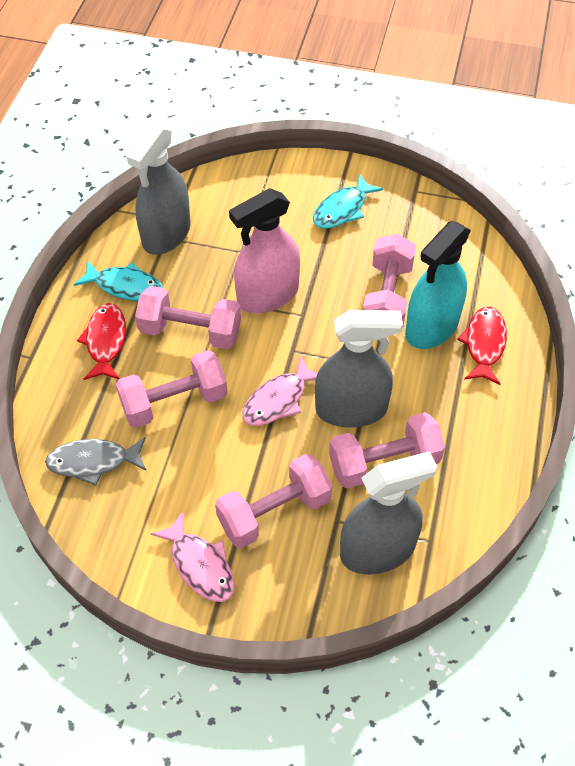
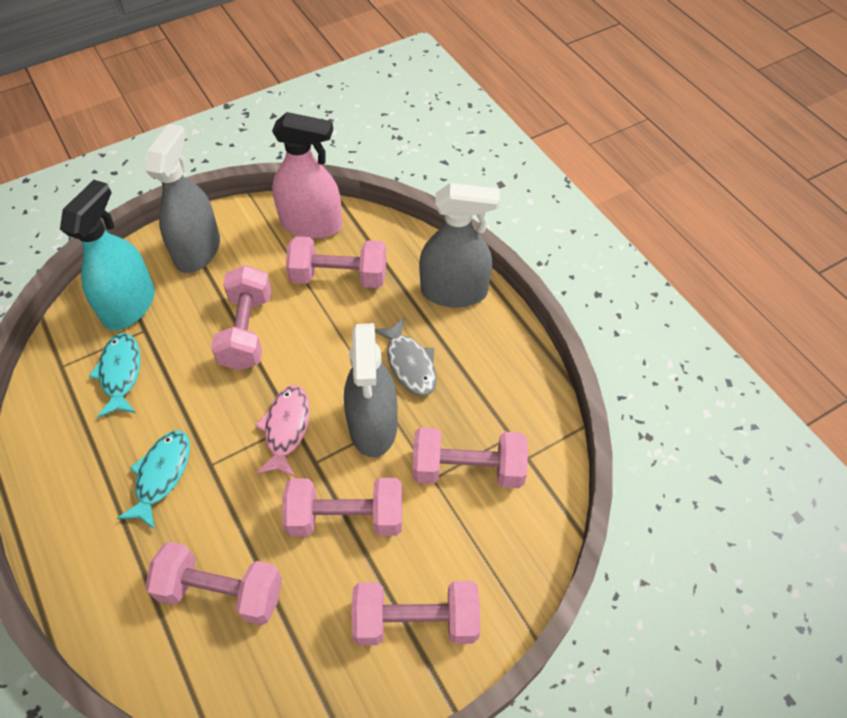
pink dumbbell: 5 -> 6
pink fish: 2 -> 1
red fish: 2 -> 0

